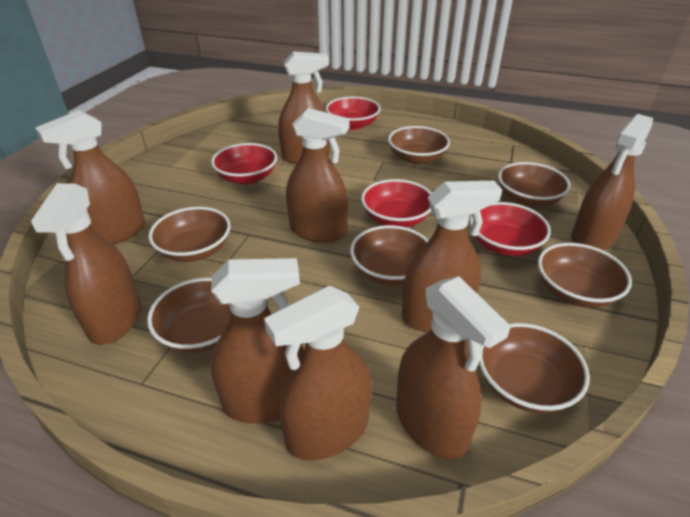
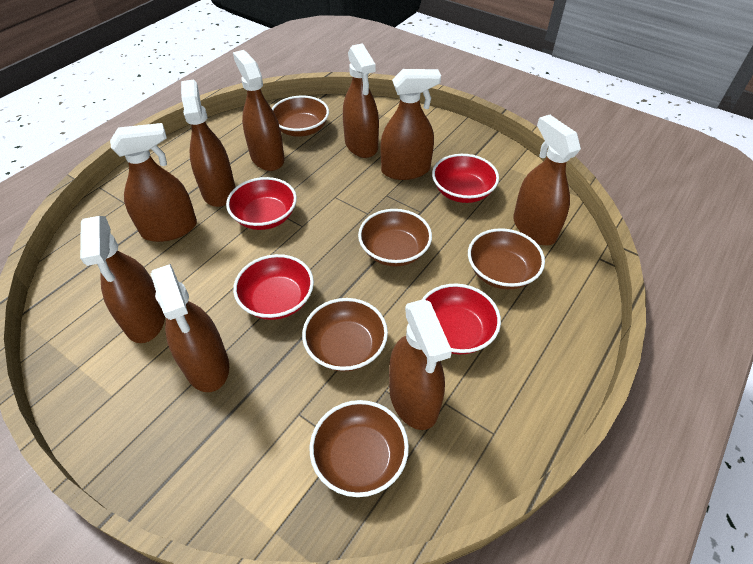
brown bowl: 7 -> 5

